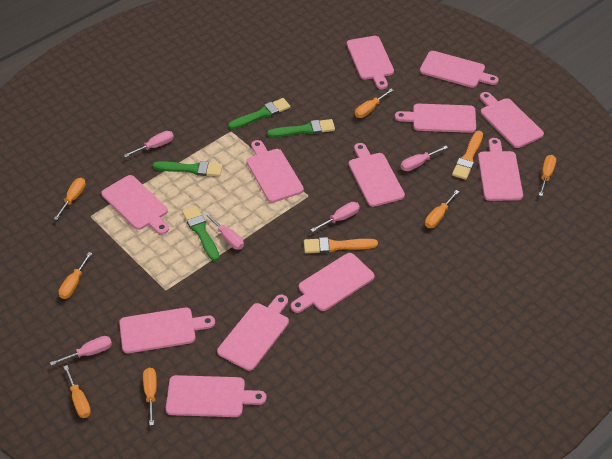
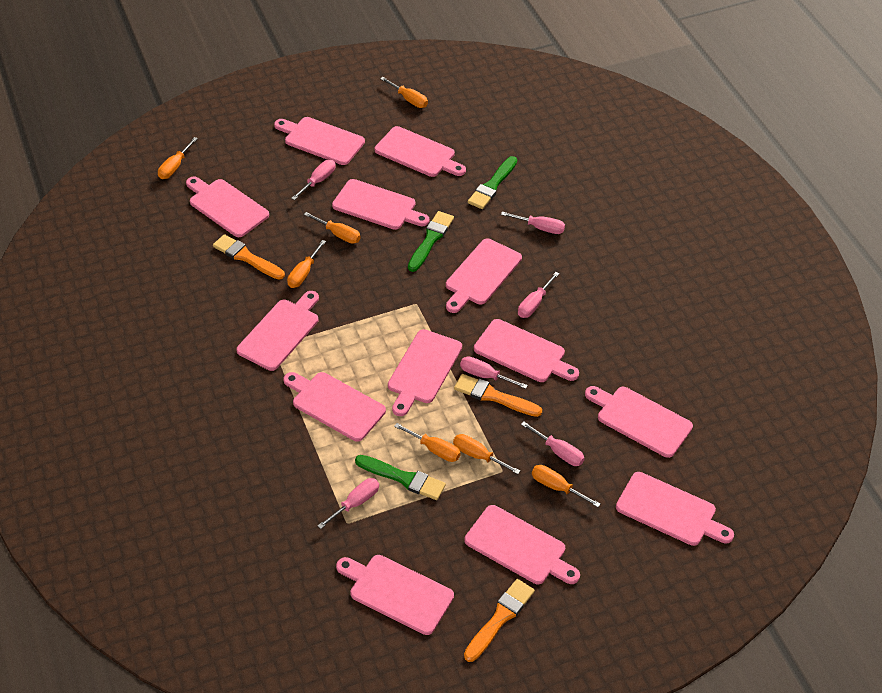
green brush: 4 -> 3
orange brush: 2 -> 3
pink cutting board: 12 -> 13
pink screwdriver: 5 -> 6

